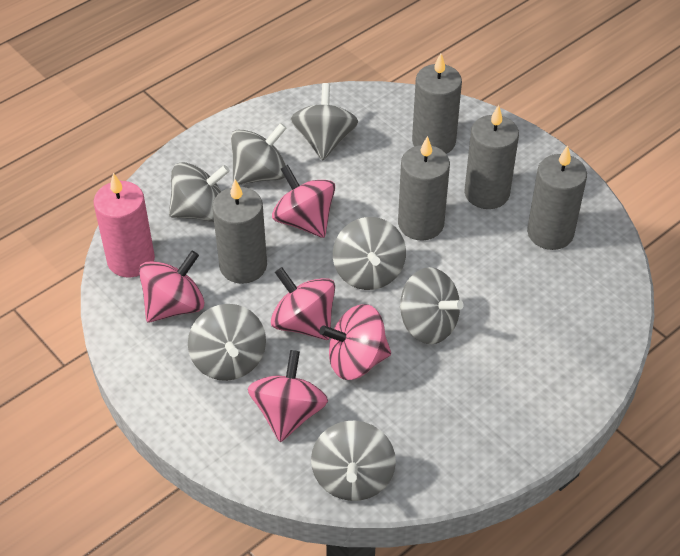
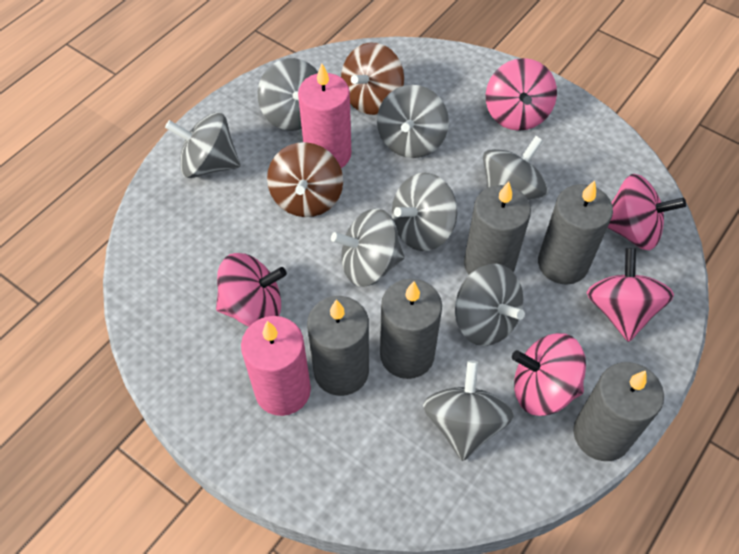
brown spinning top: 0 -> 2
grey spinning top: 7 -> 8
pink candle: 1 -> 2

